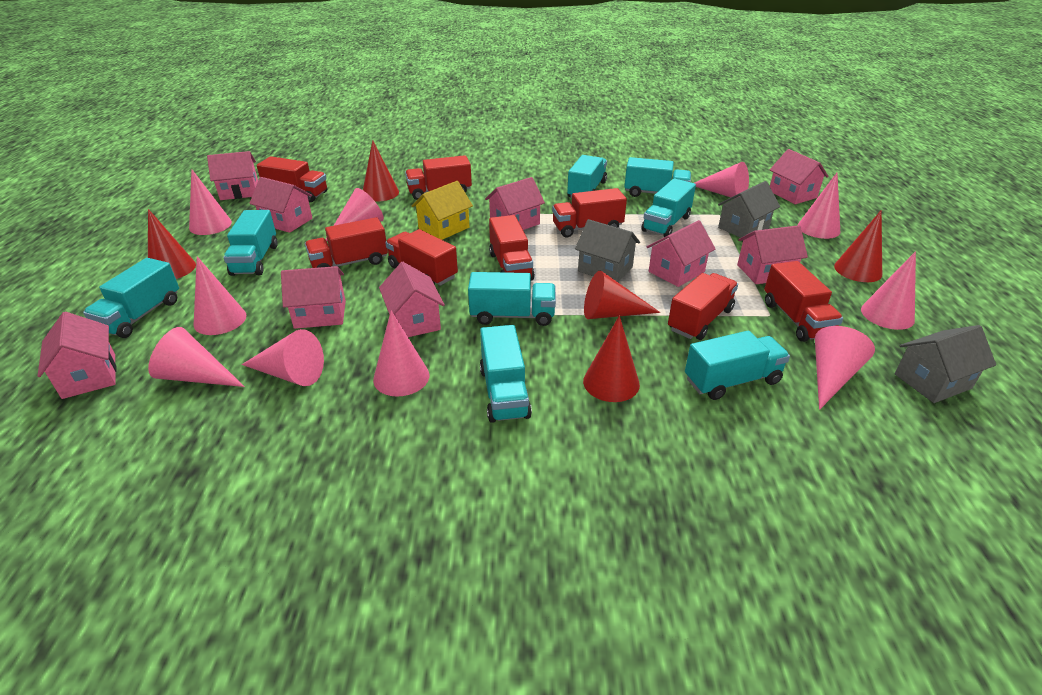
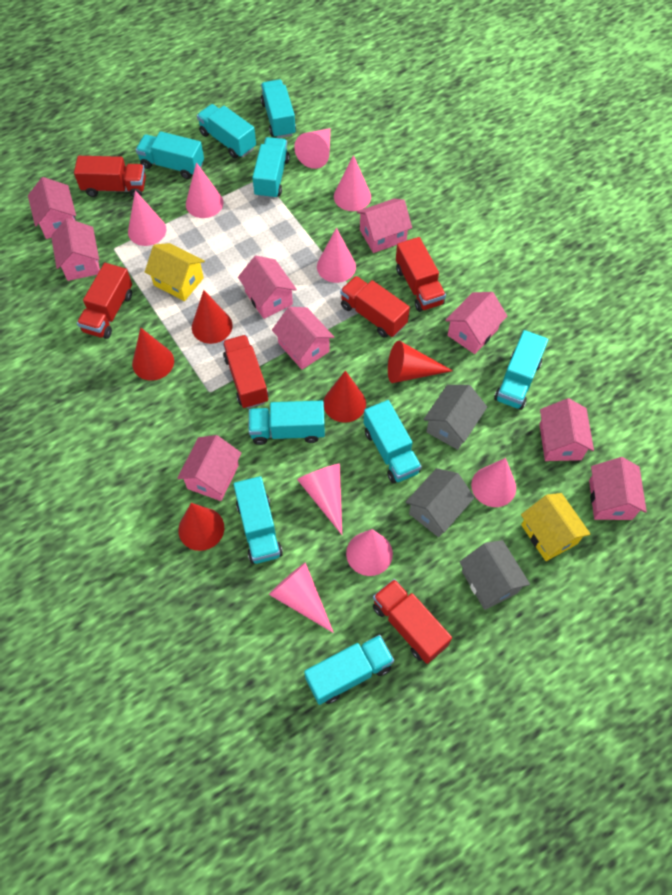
pink cone: 10 -> 9
red truck: 8 -> 6
turquoise truck: 8 -> 9
yellow house: 1 -> 2

